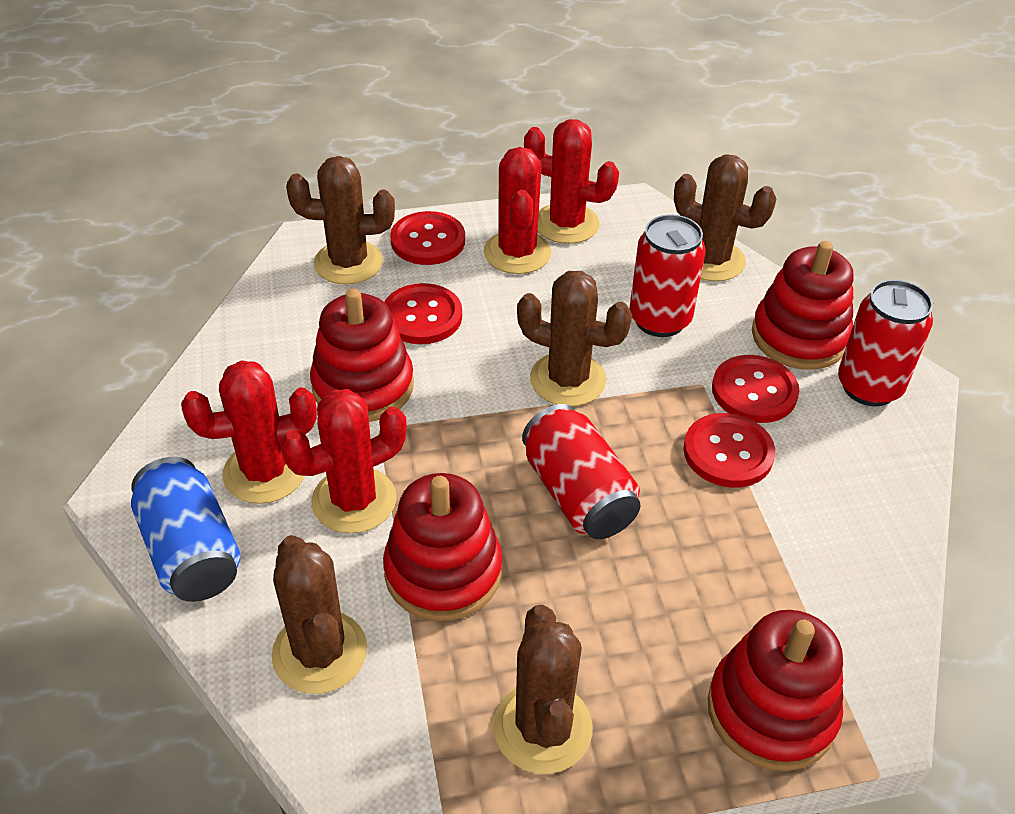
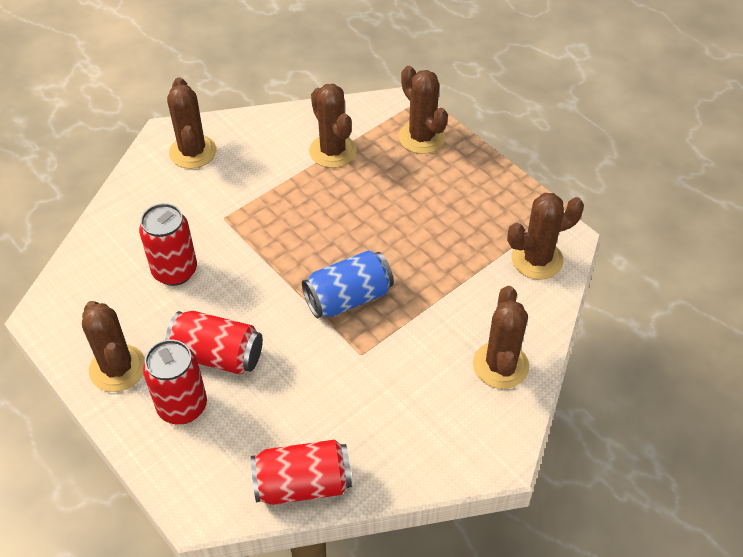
brown cactus: 5 -> 6
red button: 4 -> 0
red cactus: 4 -> 0
red can: 3 -> 4
red stacking toy: 4 -> 0

